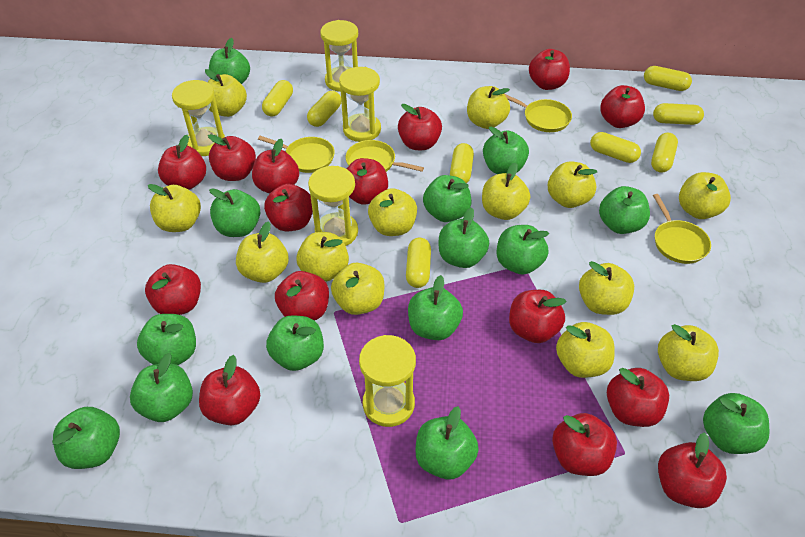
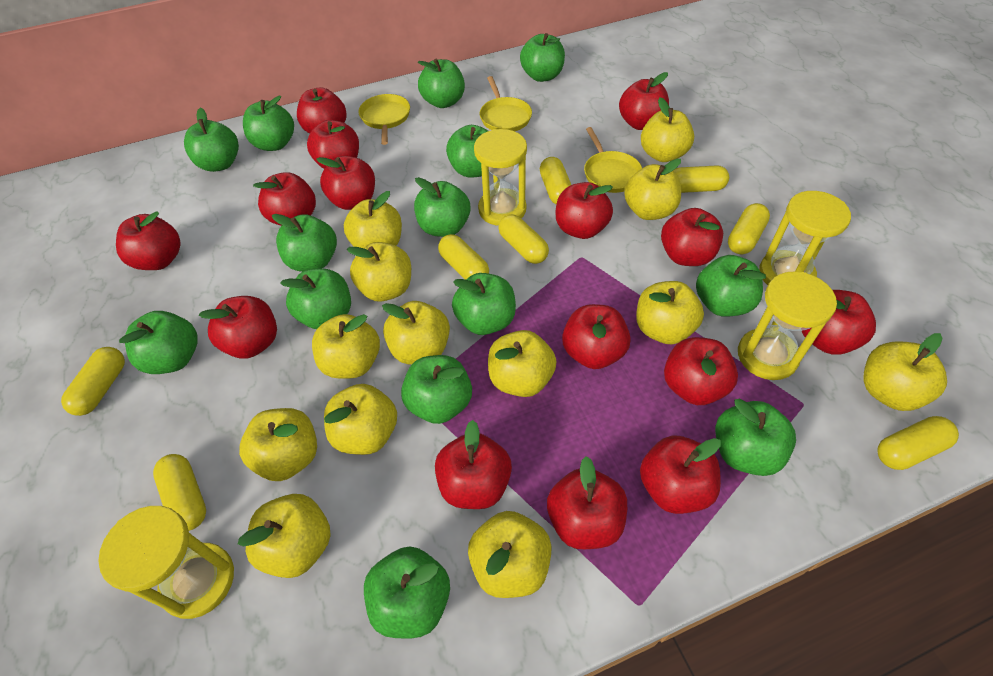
yellow hourglass: 5 -> 4
yellow pan: 4 -> 3

